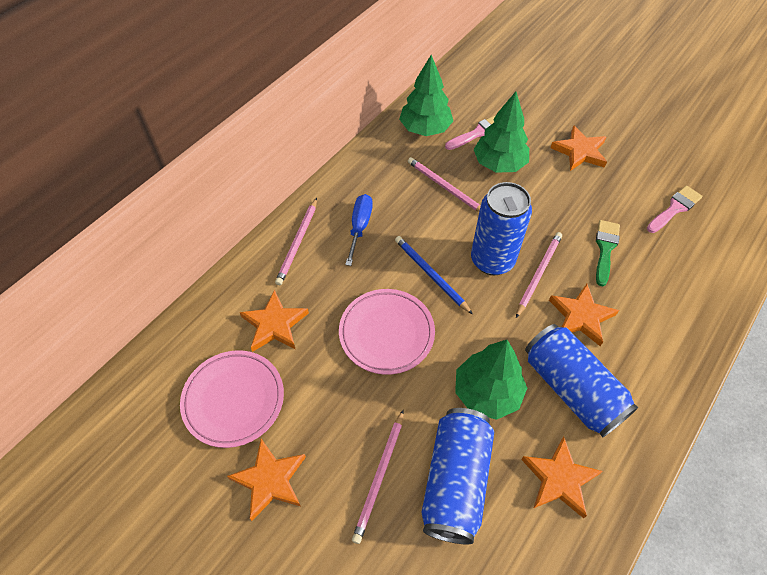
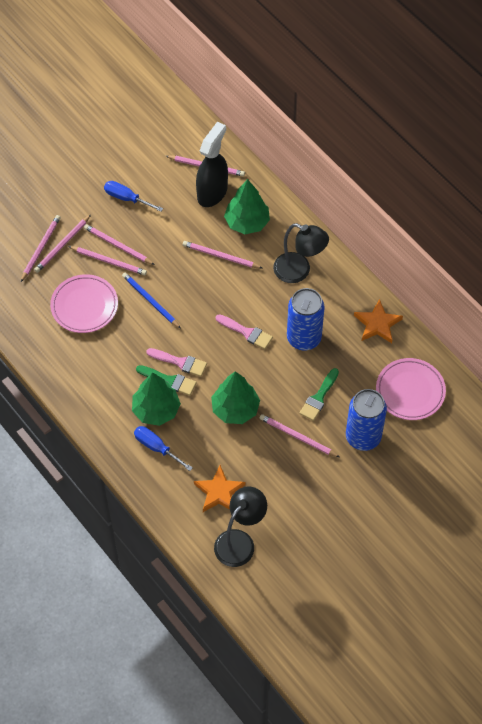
black lamp: 0 -> 2
black spray bottle: 0 -> 1
blue can: 3 -> 2
blue screwdriver: 1 -> 2
green brush: 1 -> 2
orange star: 5 -> 2
pink pencil: 4 -> 7

